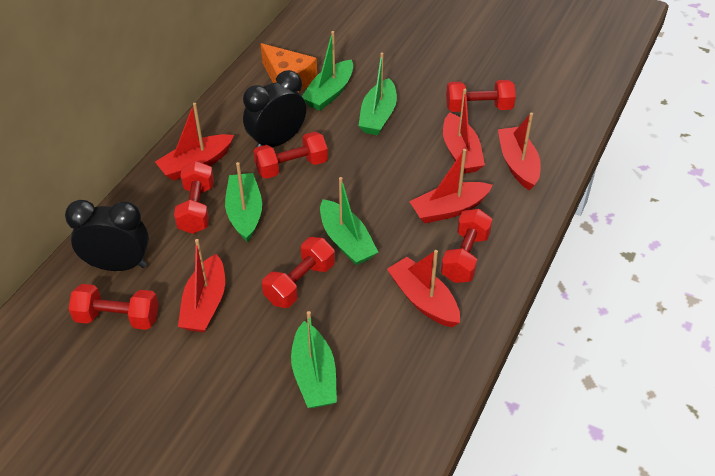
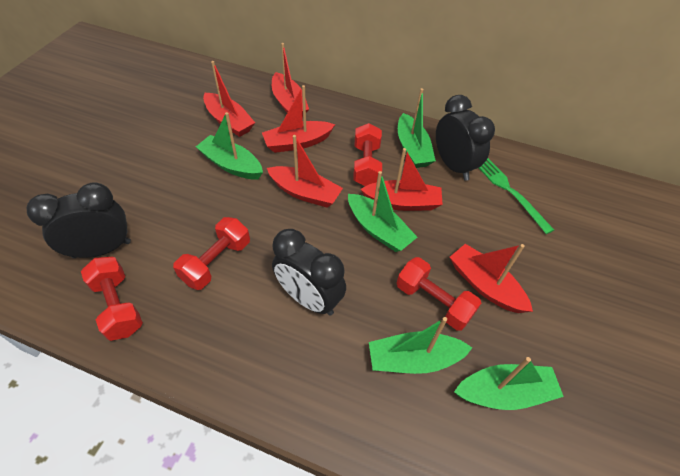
black clock: 2 -> 3
green fork: 0 -> 1
orange cheese: 1 -> 0
red dumbbell: 6 -> 4

